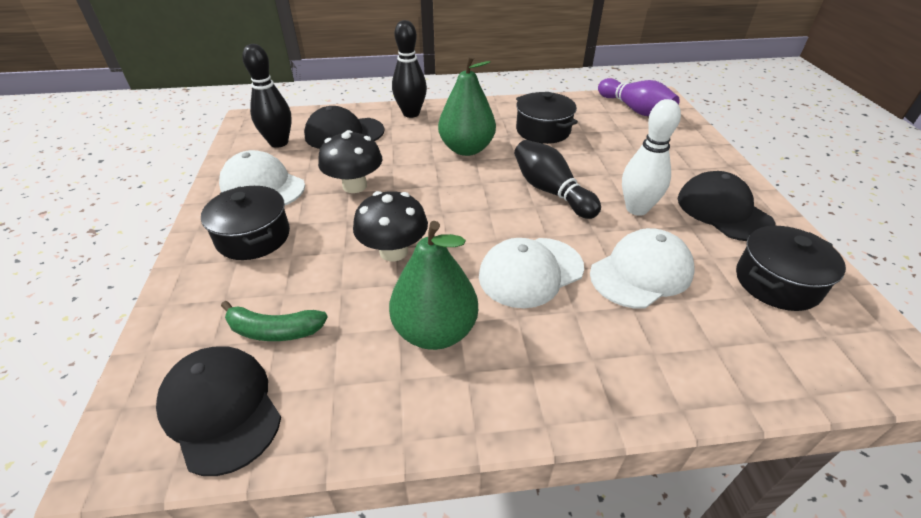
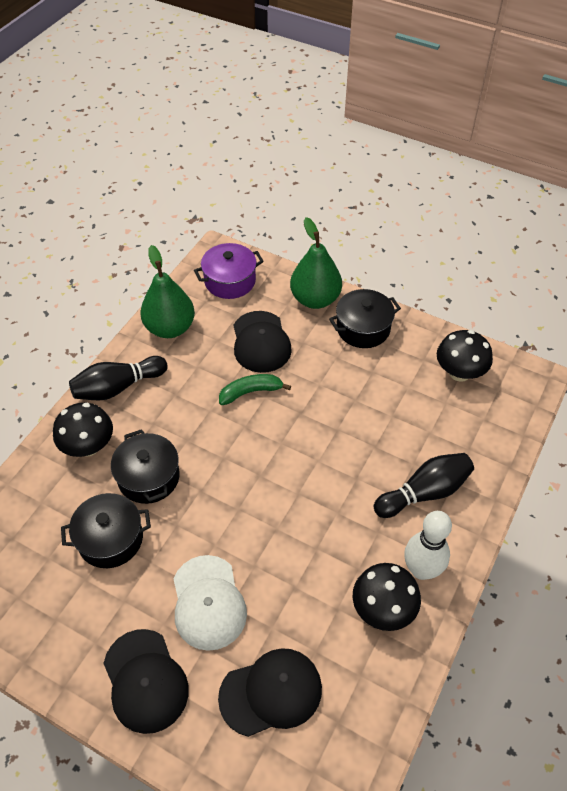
black bowling pin: 3 -> 2
black mushroom: 2 -> 3
purple bowling pin: 1 -> 0
purple pot: 0 -> 1
white cap: 3 -> 1

